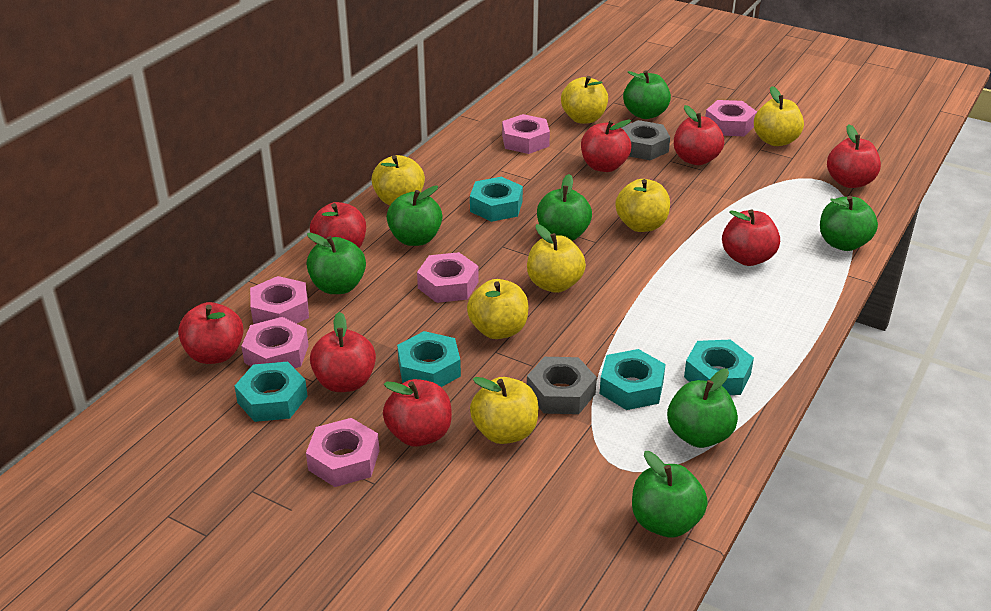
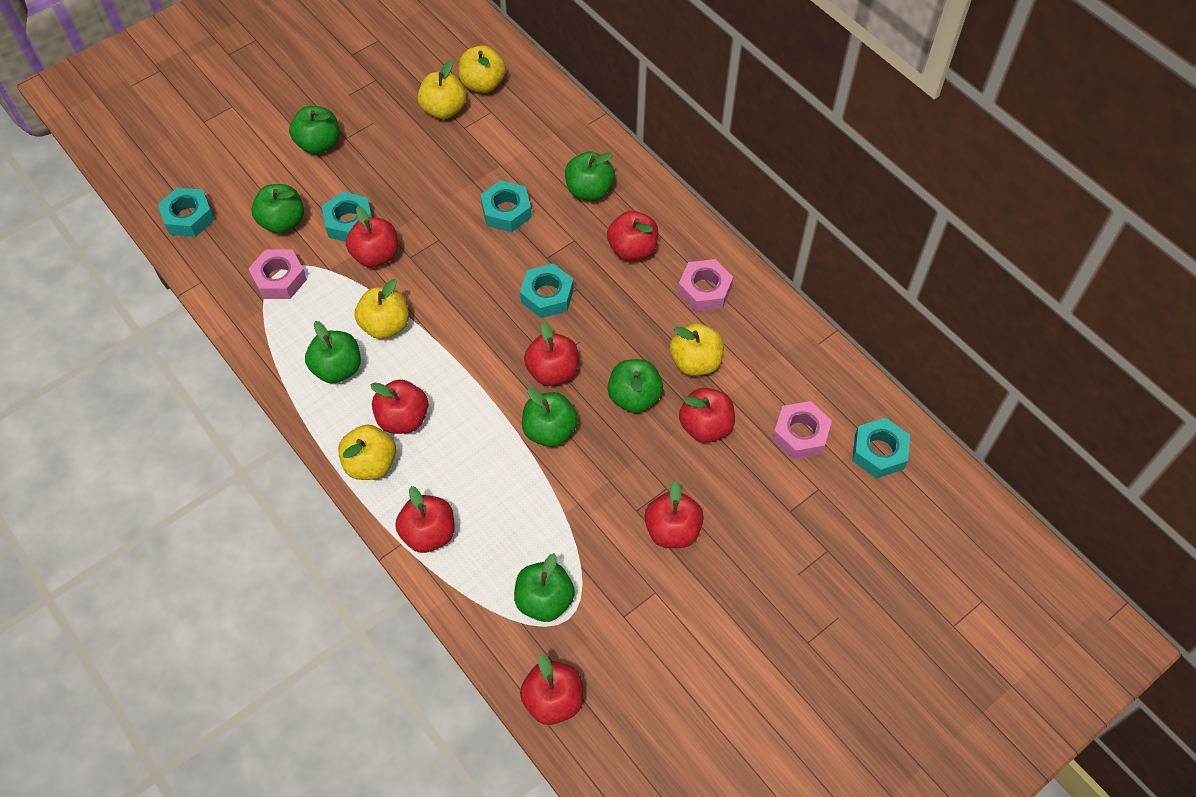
grey nut: 2 -> 0
pink nut: 6 -> 3
yellow apple: 7 -> 5

